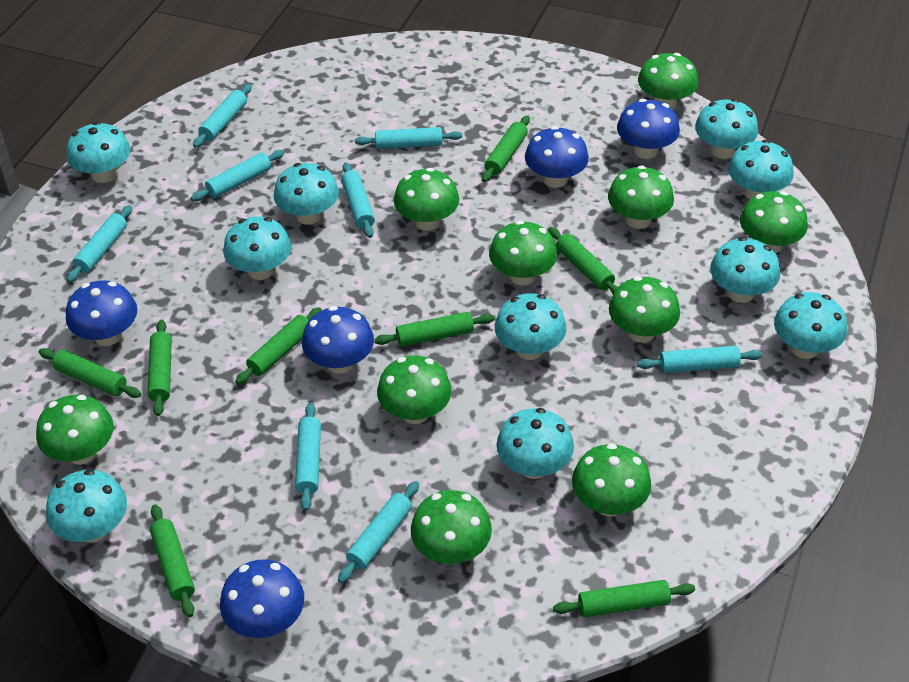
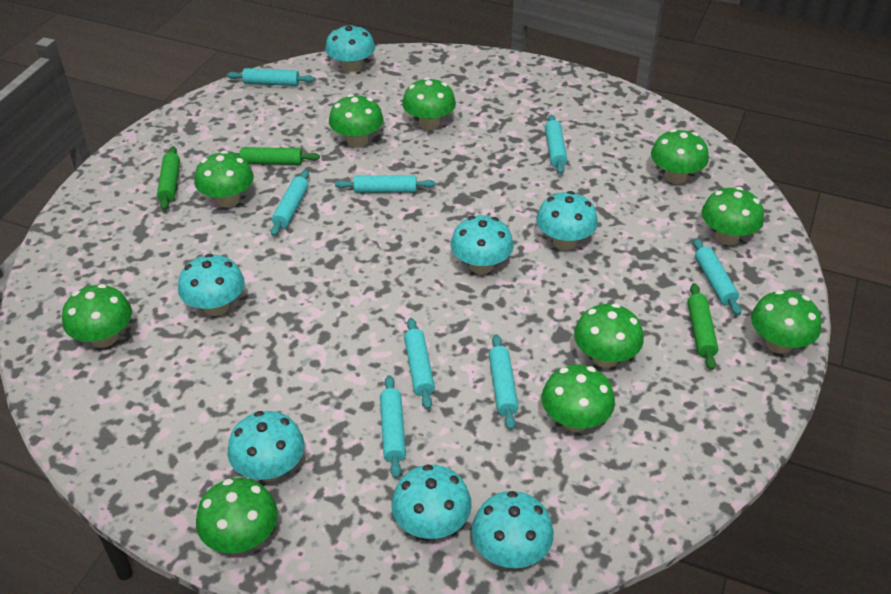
blue mushroom: 5 -> 0
green rolling pin: 8 -> 3
turquoise mushroom: 10 -> 7

